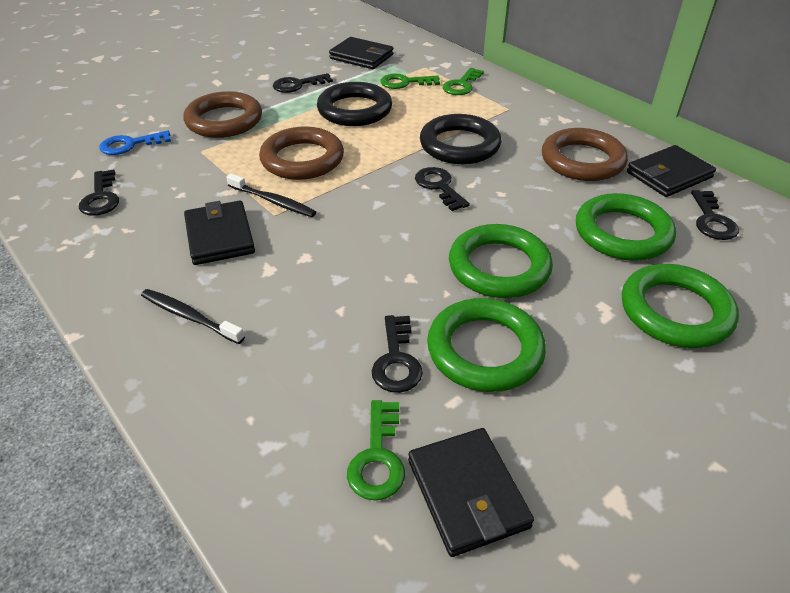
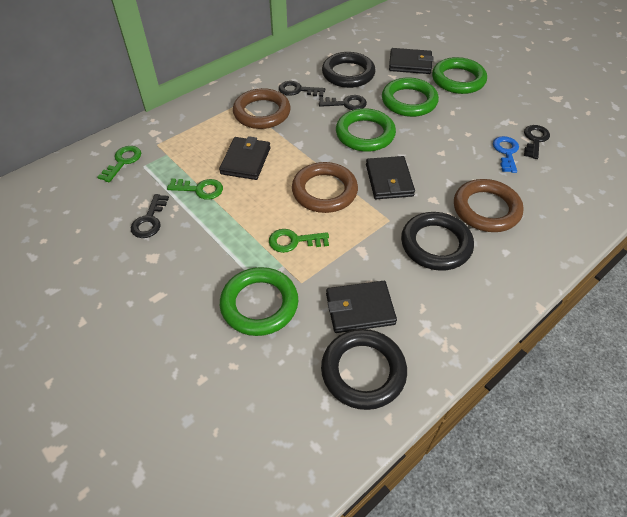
black key: 5 -> 4
black ring: 2 -> 3
black toothbrush: 2 -> 0

